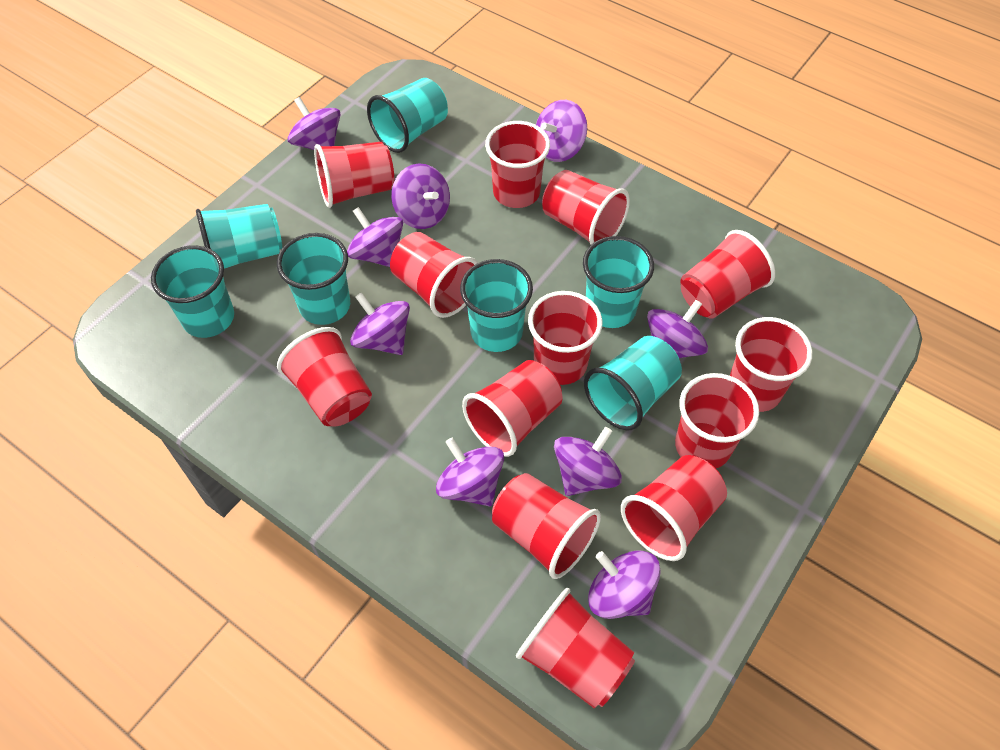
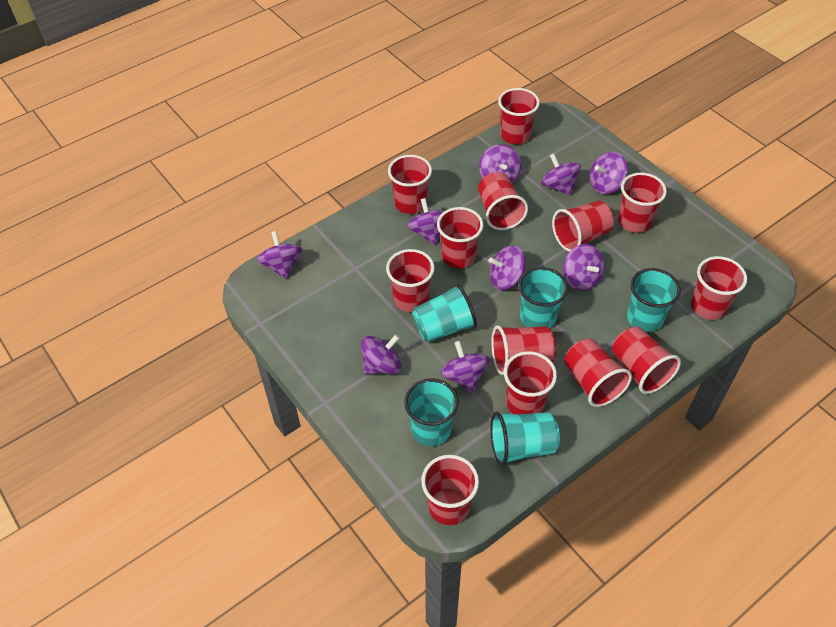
turquoise cup: 7 -> 5

